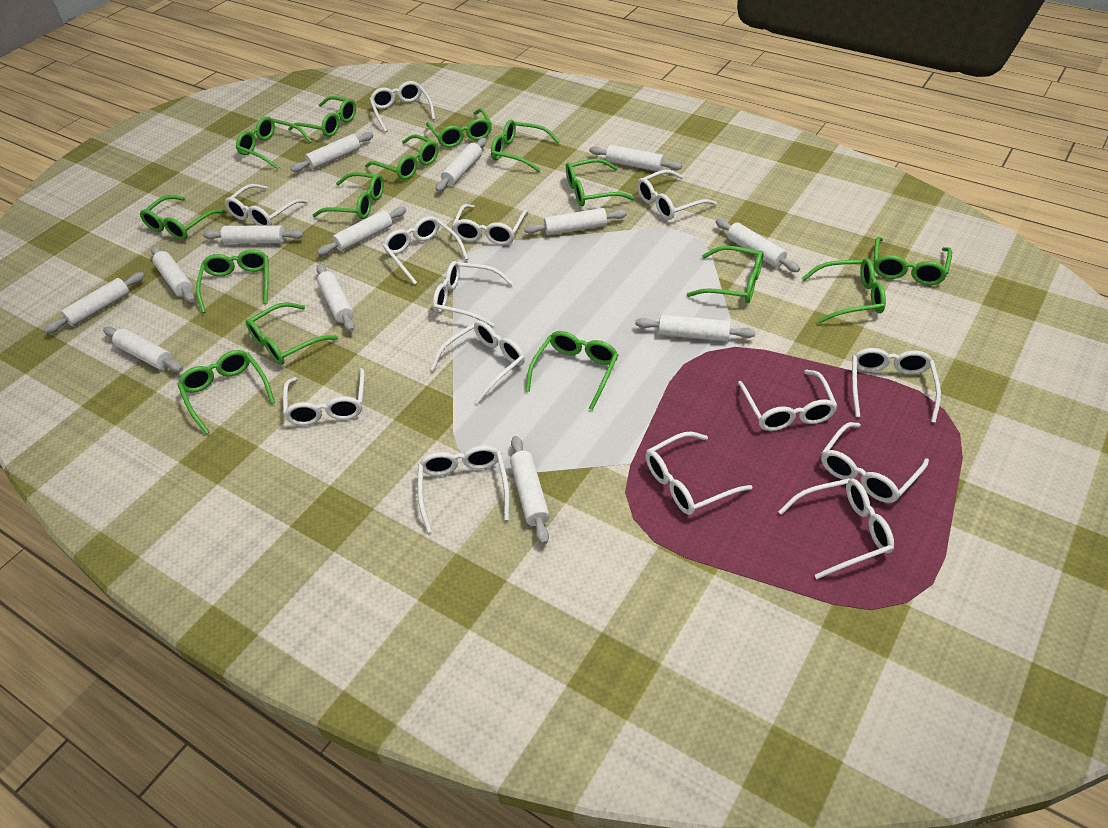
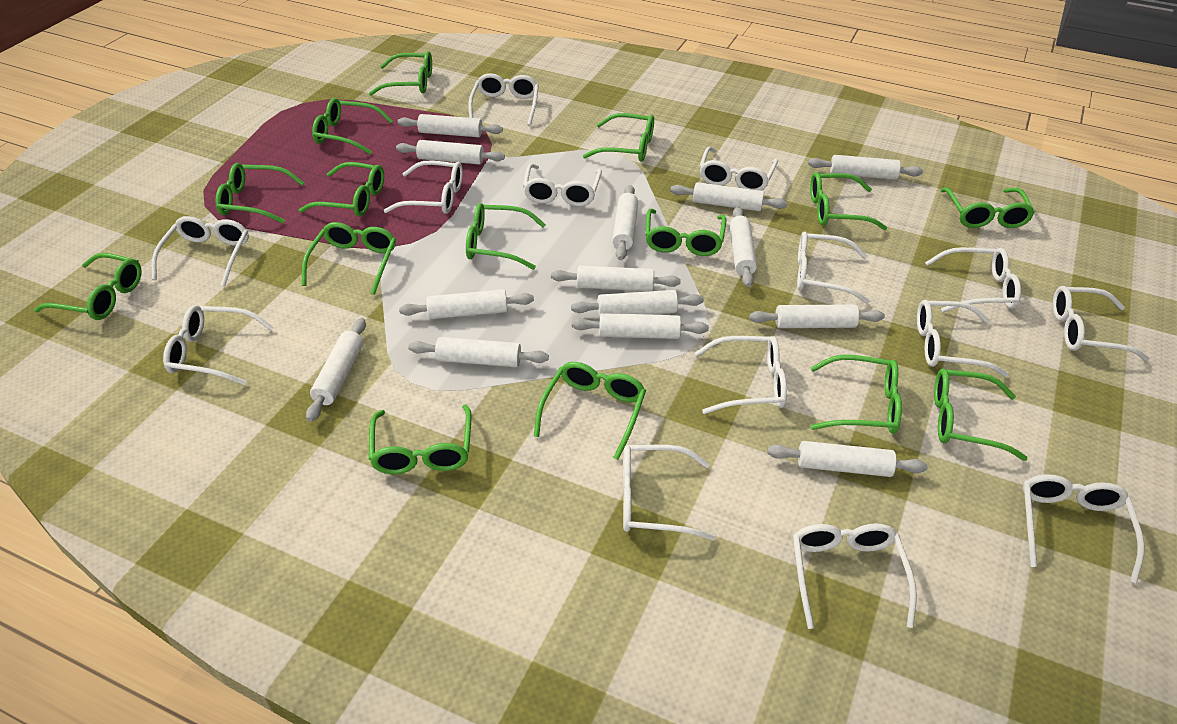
white rolling pin: 13 -> 14

